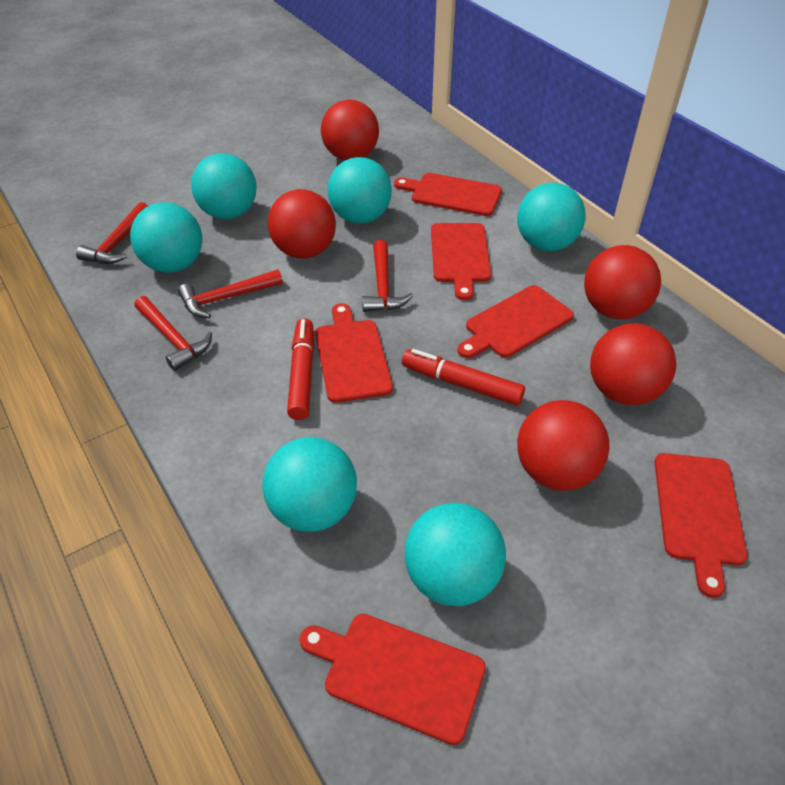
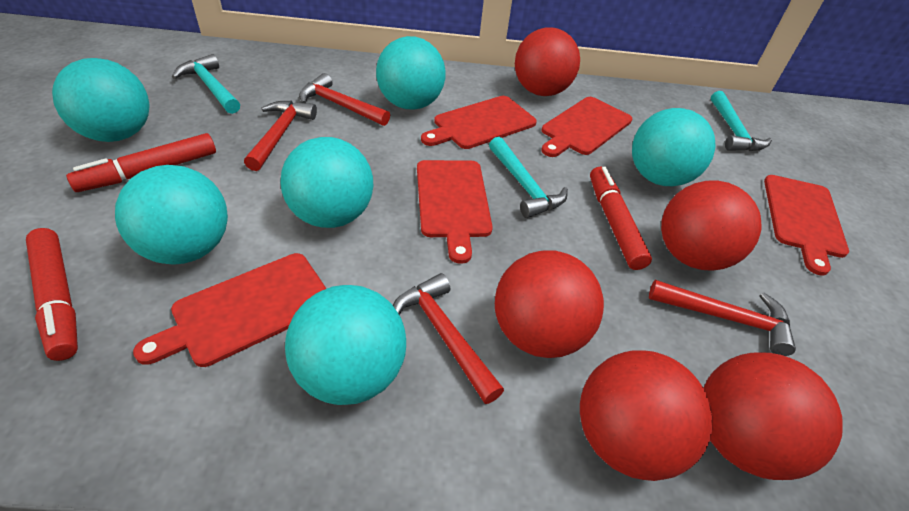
red cutting board: 6 -> 5
red marker: 2 -> 3
turquoise hammer: 0 -> 3

